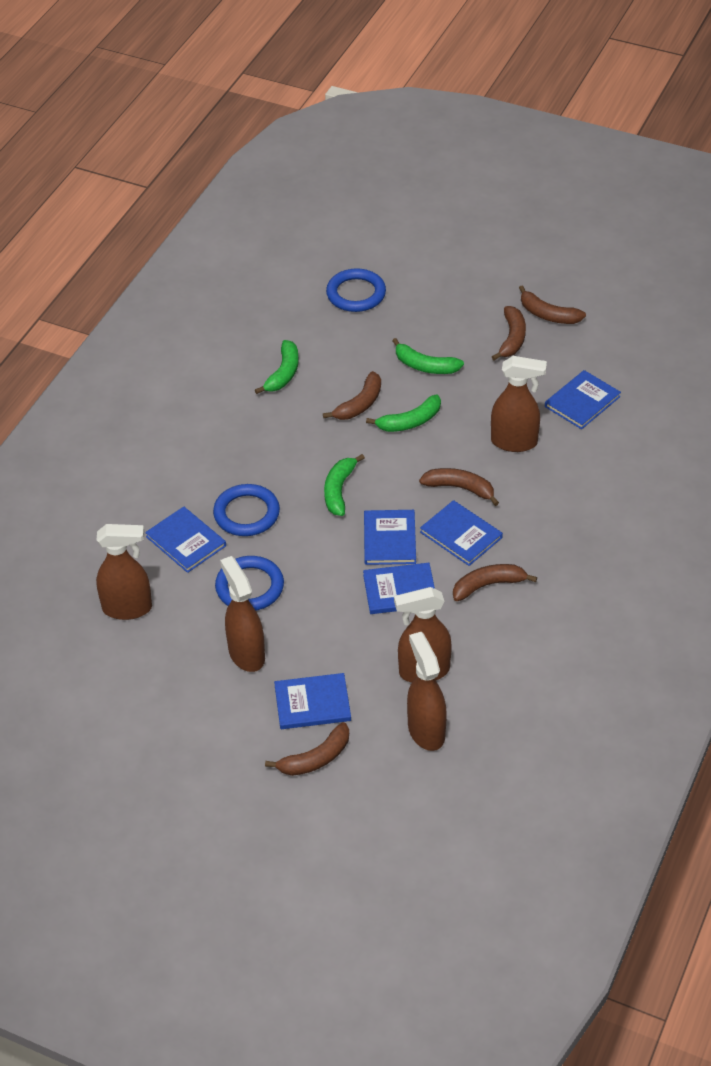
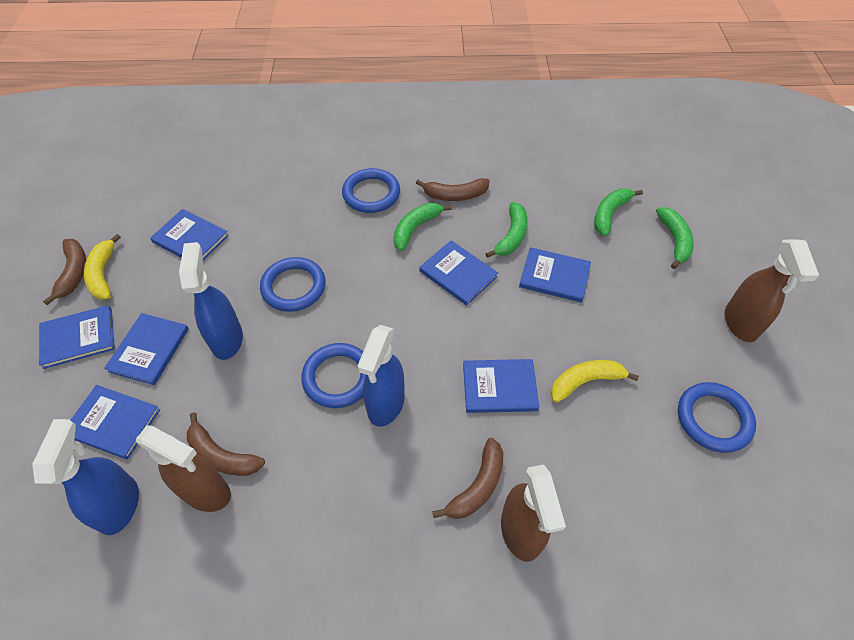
blue book: 6 -> 7
blue ring: 3 -> 4
blue spray bottle: 0 -> 3
brown banana: 6 -> 4
brown spray bottle: 5 -> 3
yellow banana: 0 -> 2

